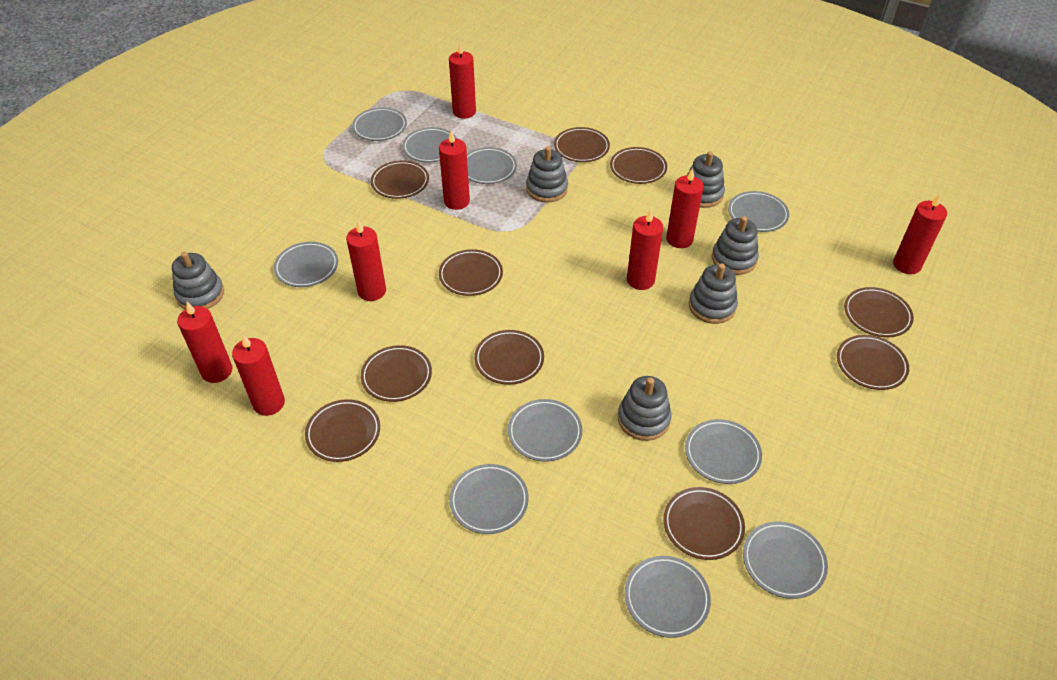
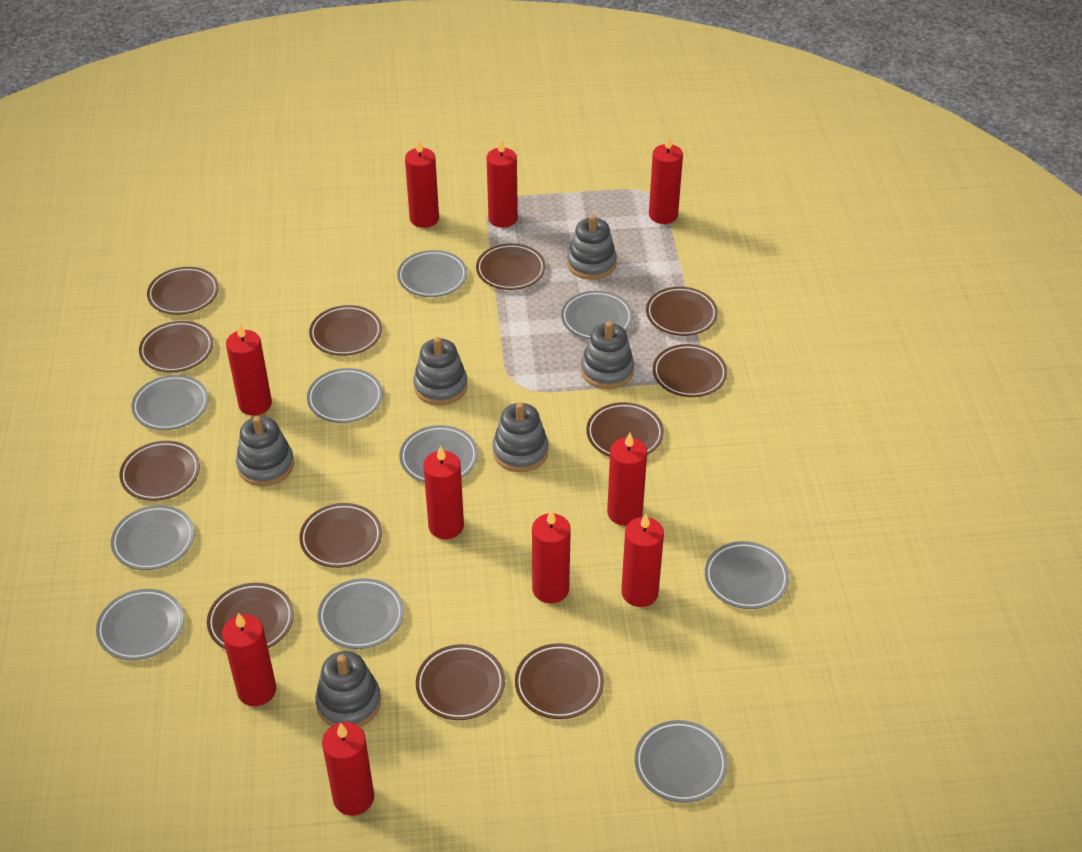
brown plate: 10 -> 12
red candle: 8 -> 10

